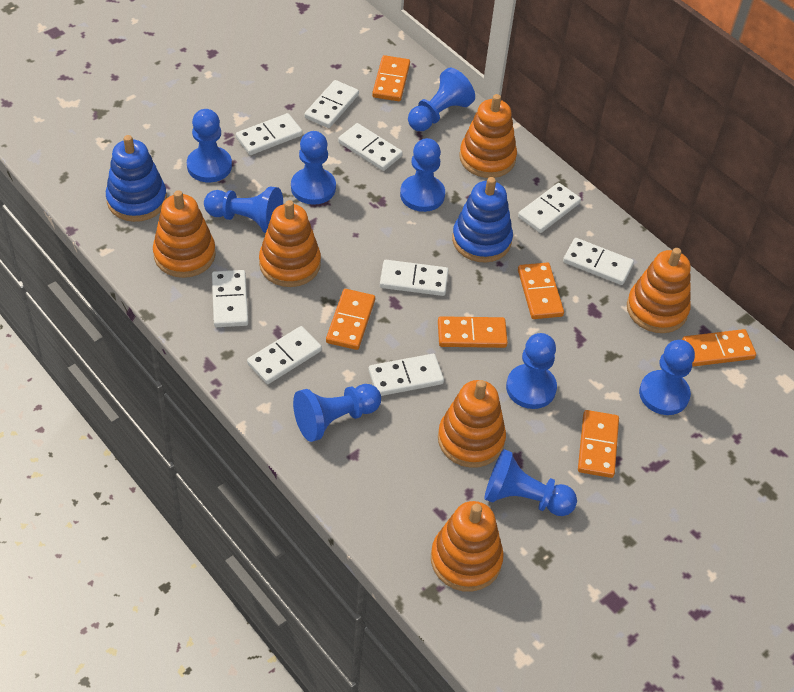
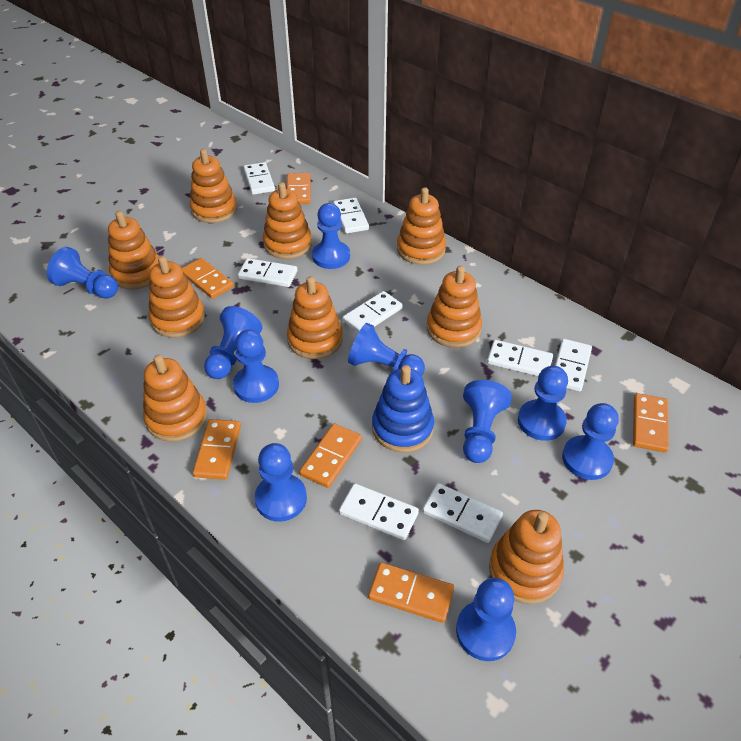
blue pawn: 9 -> 10
blue stacking toy: 2 -> 1
orange stacking toy: 6 -> 9
white domino: 9 -> 8

